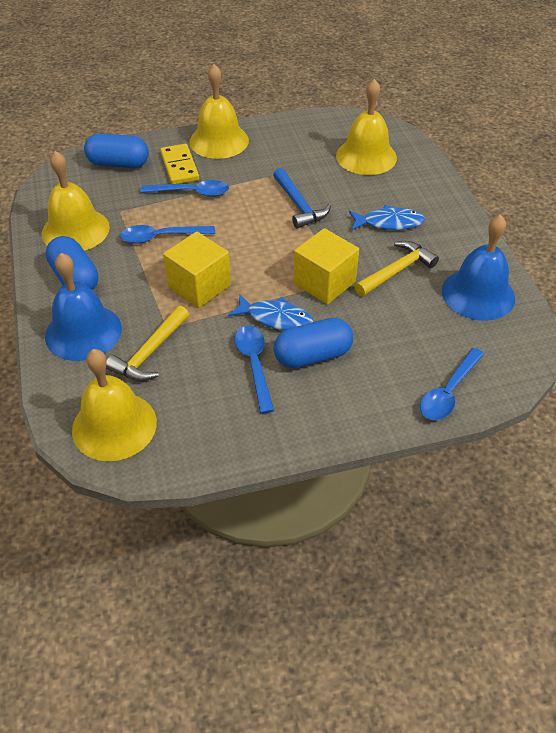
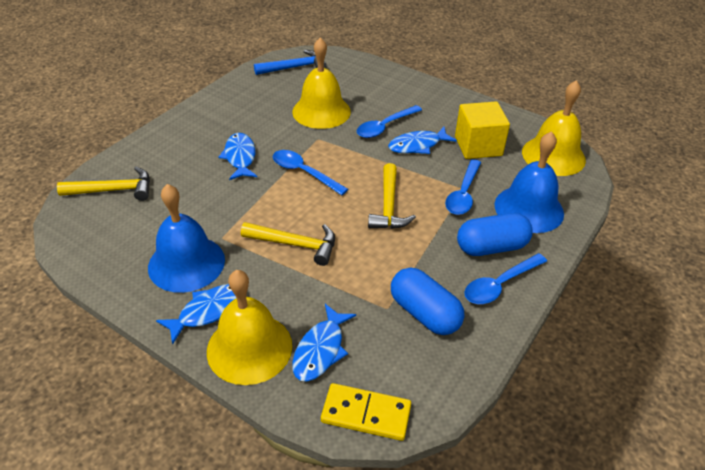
blue capsule: 3 -> 2
blue fish: 2 -> 4
yellow bell: 4 -> 3
yellow cube: 2 -> 1
yellow hammer: 2 -> 3

